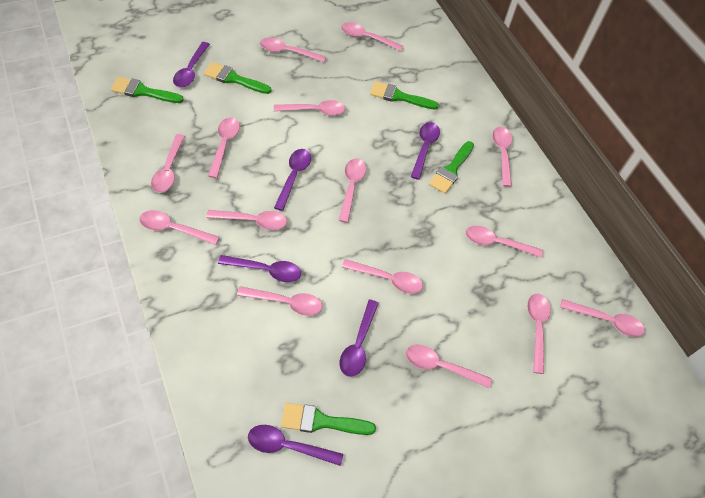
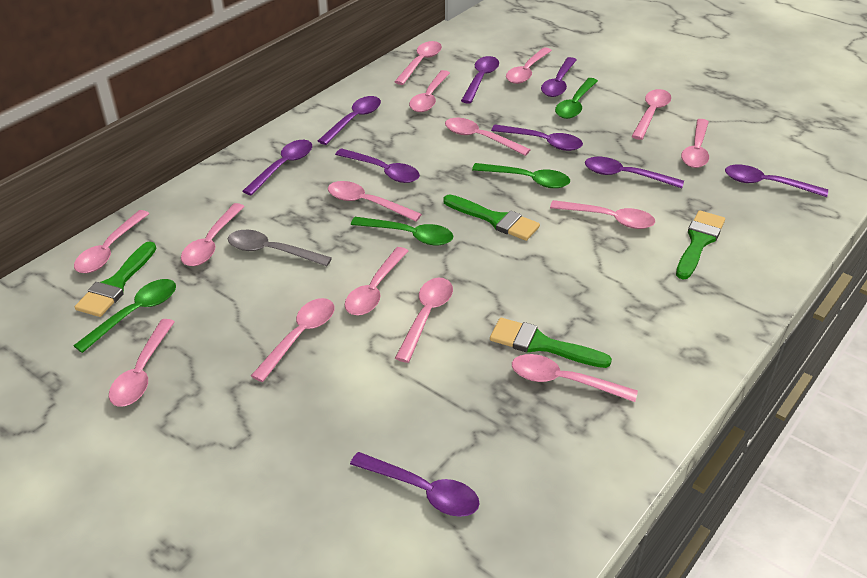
green brush: 5 -> 4
green spoon: 0 -> 4
grey spoon: 0 -> 1
purple spoon: 6 -> 9

